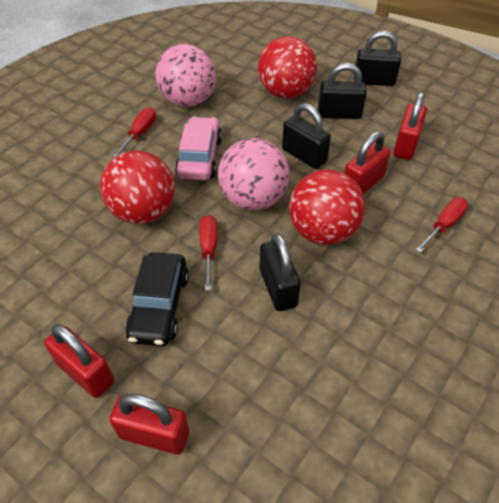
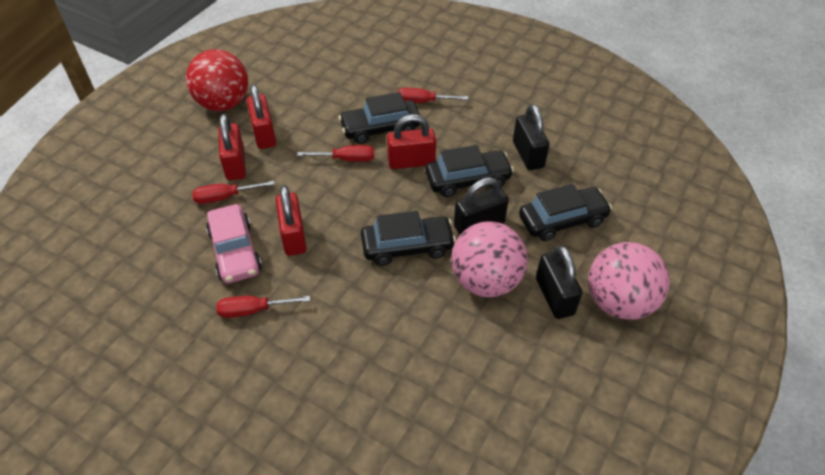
black car: 1 -> 4
black padlock: 4 -> 3
red ball: 3 -> 1
red screwdriver: 3 -> 4

